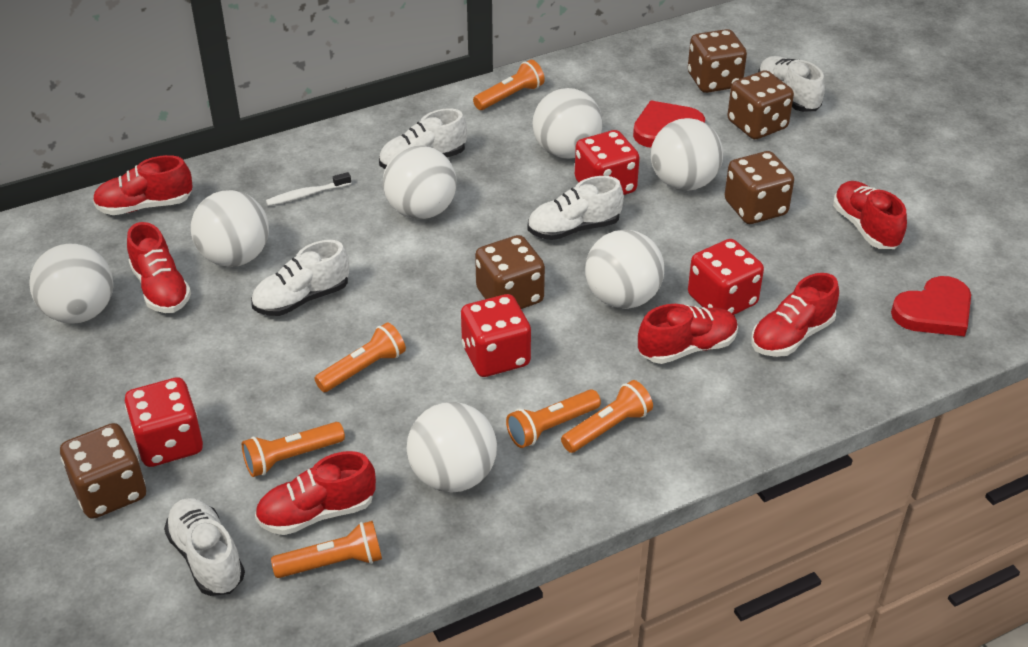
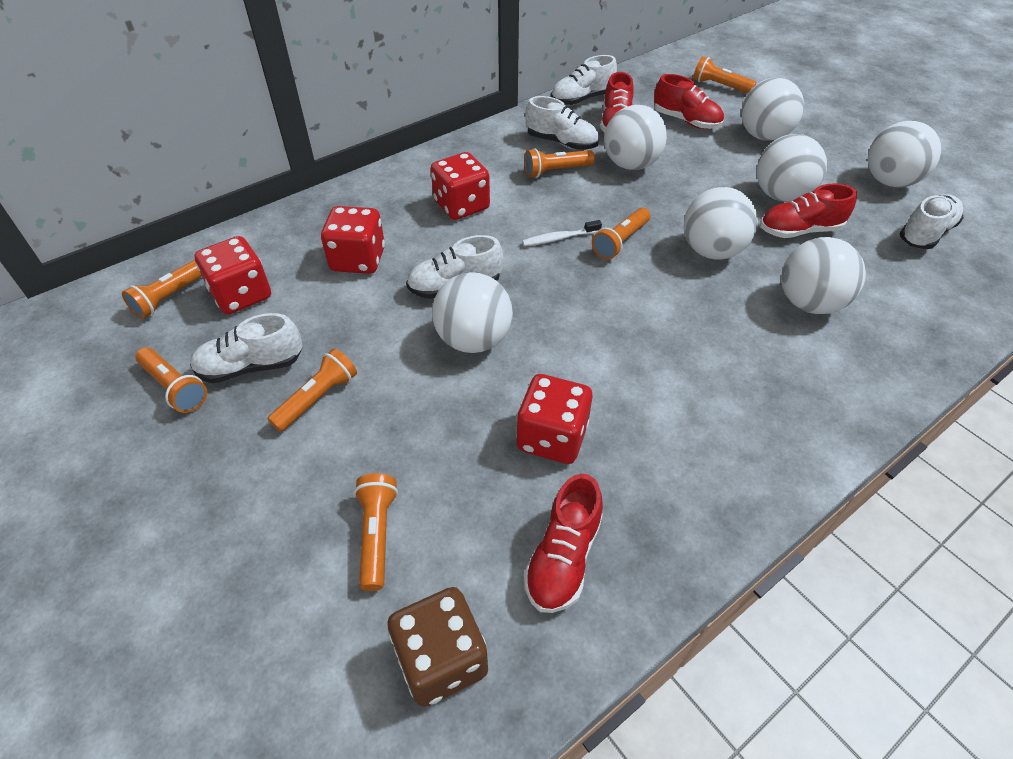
brown dice: 5 -> 1
orange flashlight: 6 -> 7
red heart: 2 -> 0
red shoe: 6 -> 4

